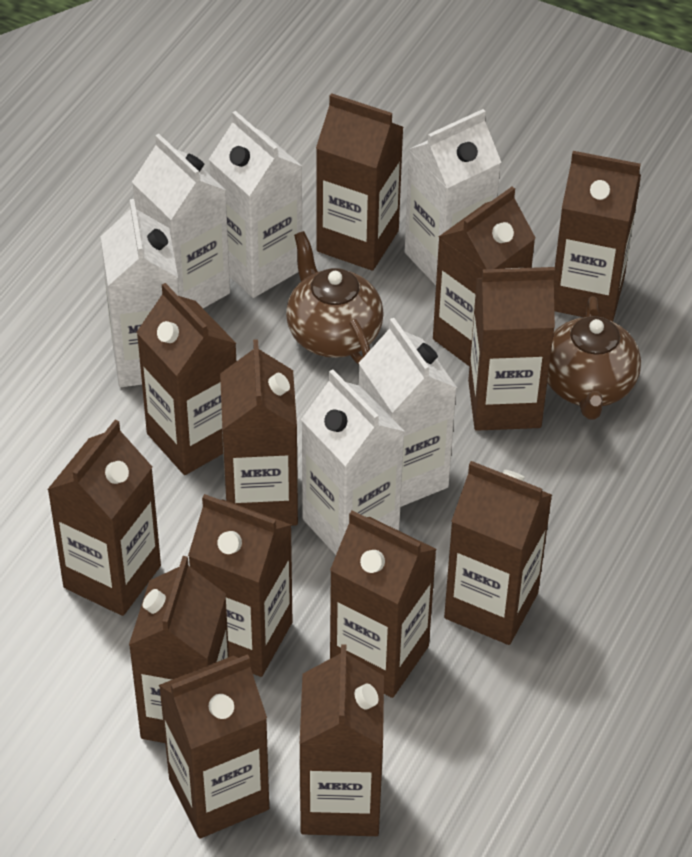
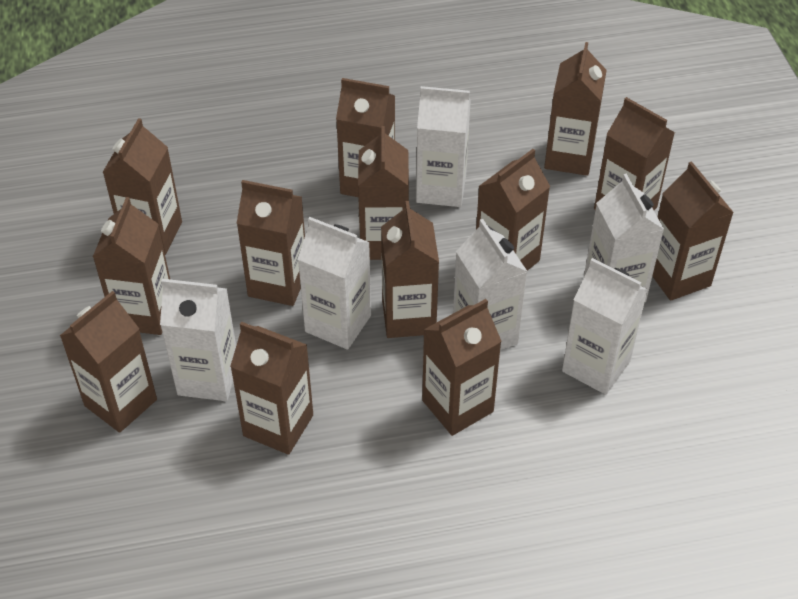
brown teapot: 2 -> 0

